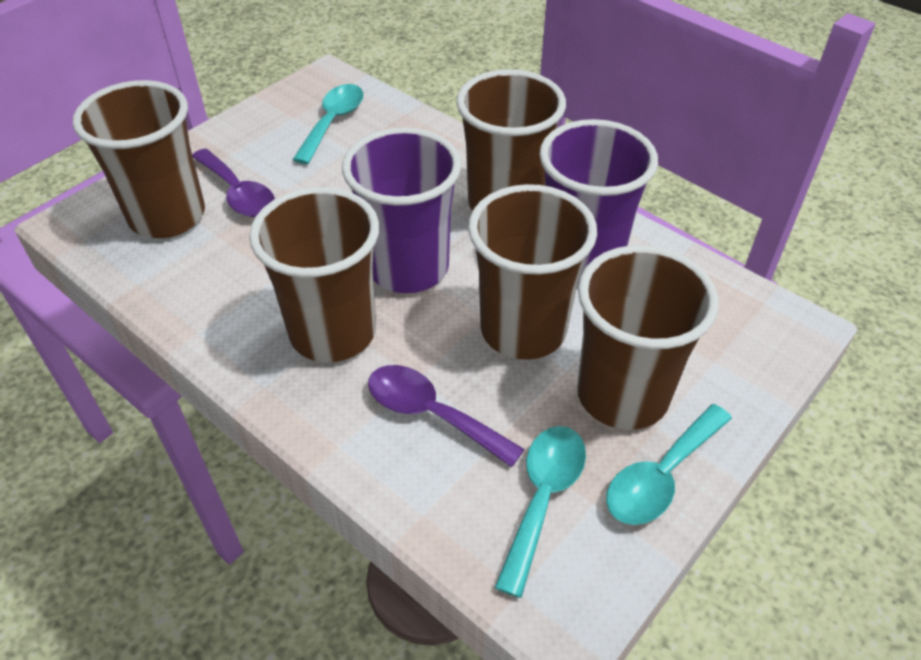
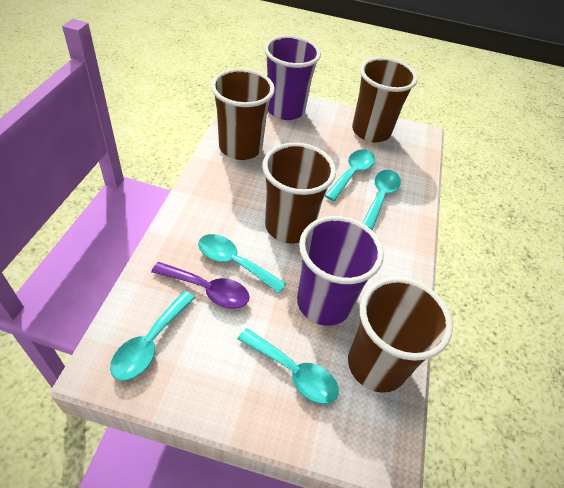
brown cup: 5 -> 4
purple spoon: 2 -> 1
turquoise spoon: 3 -> 5

